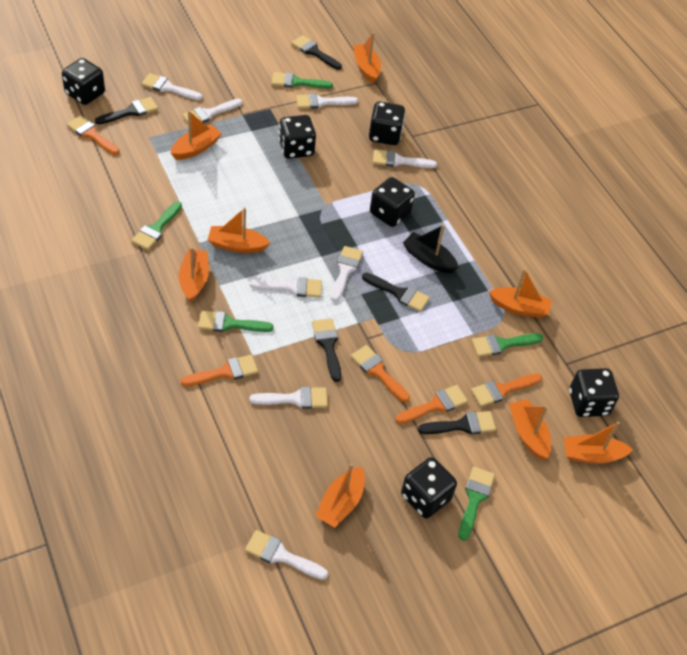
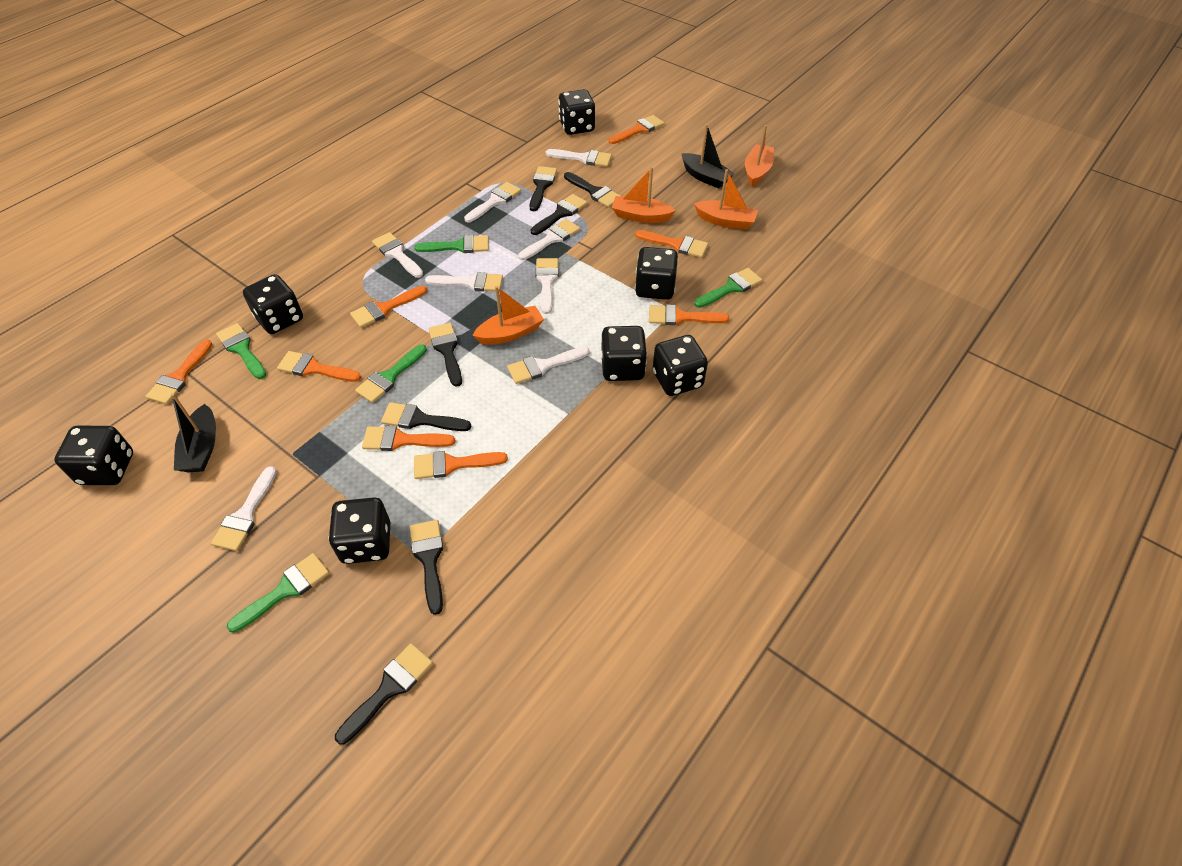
black boat: 1 -> 2
black brush: 5 -> 7
black dice: 6 -> 7
orange boat: 8 -> 4
orange brush: 5 -> 8

